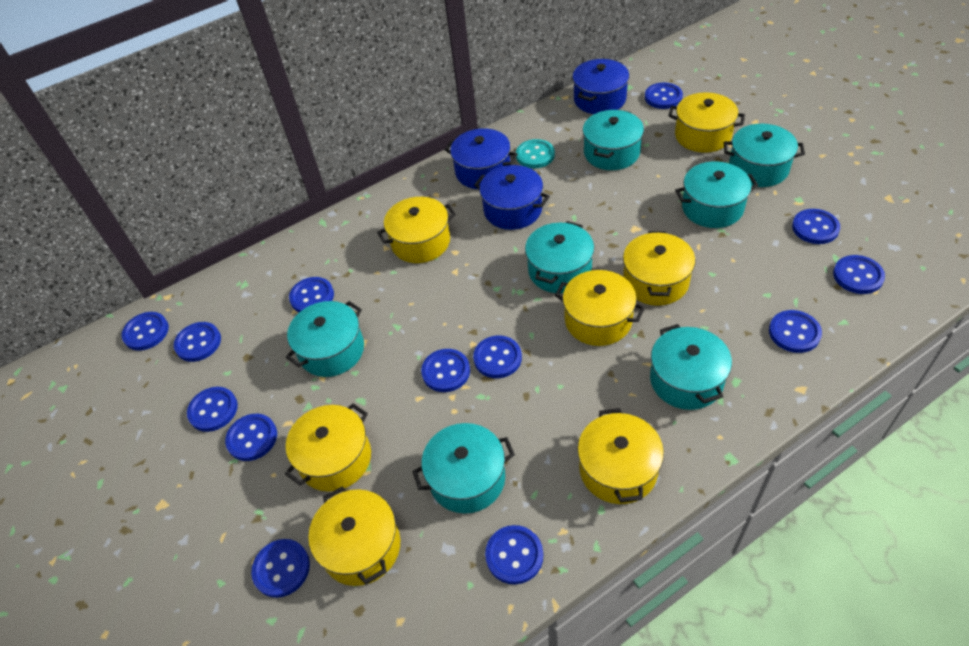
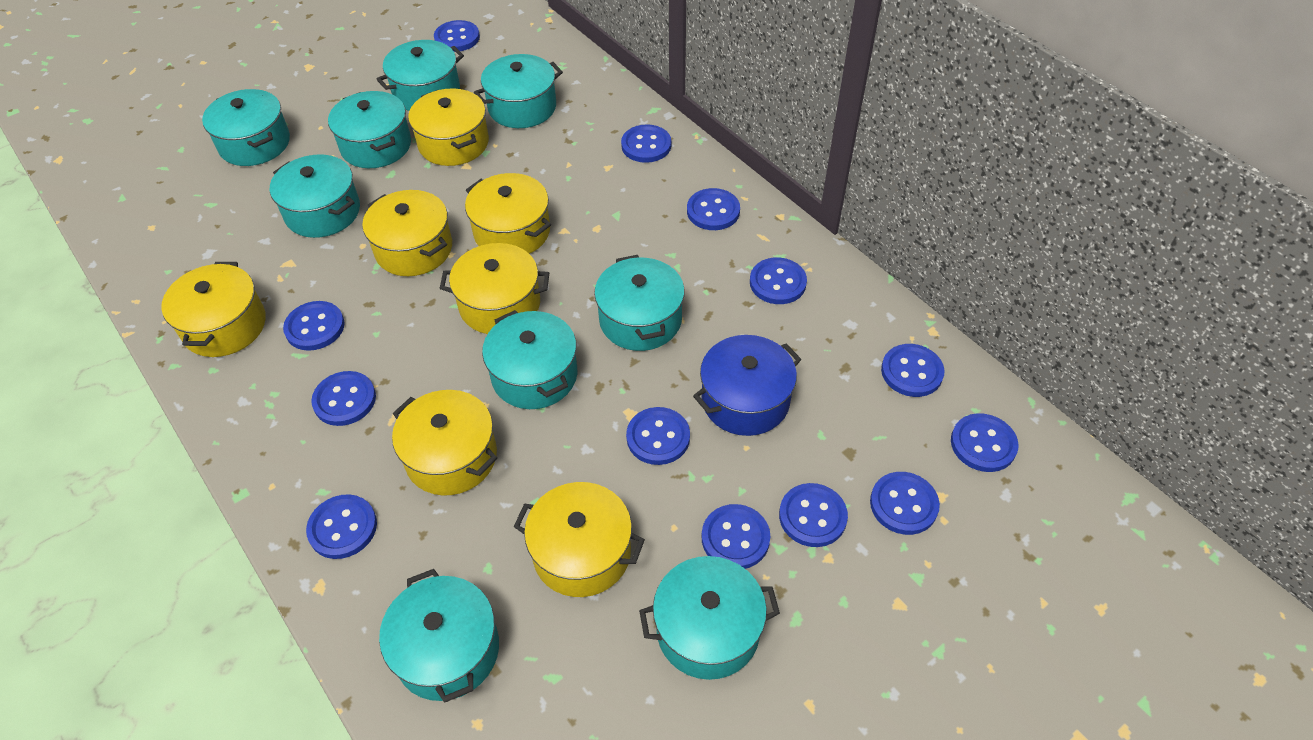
blue pot: 3 -> 1
turquoise button: 1 -> 0
turquoise pot: 7 -> 9

